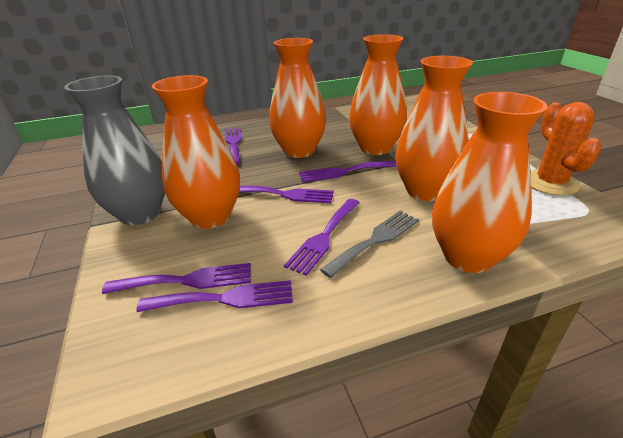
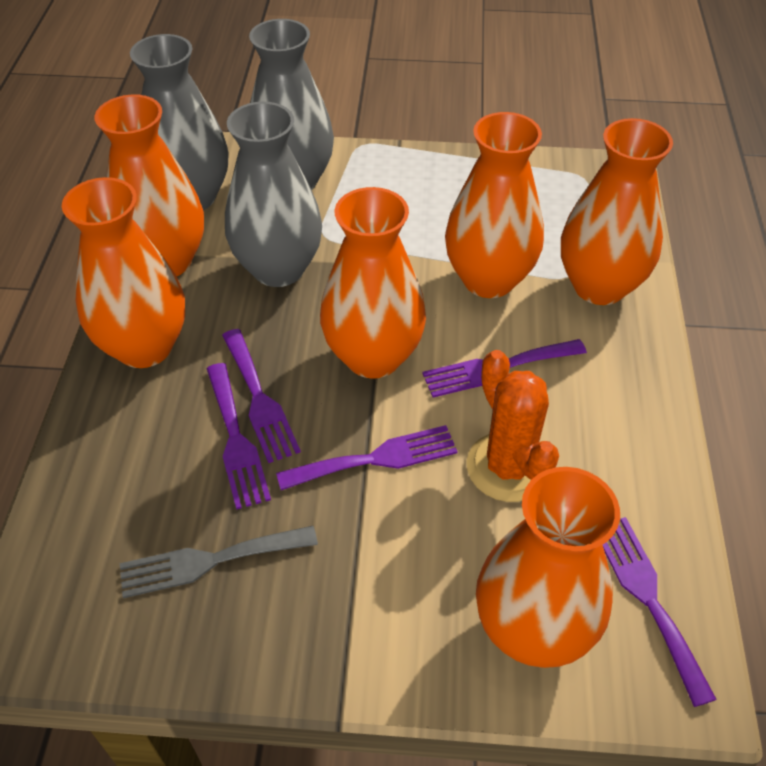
grey vase: 1 -> 3
orange vase: 5 -> 6
purple fork: 6 -> 5

